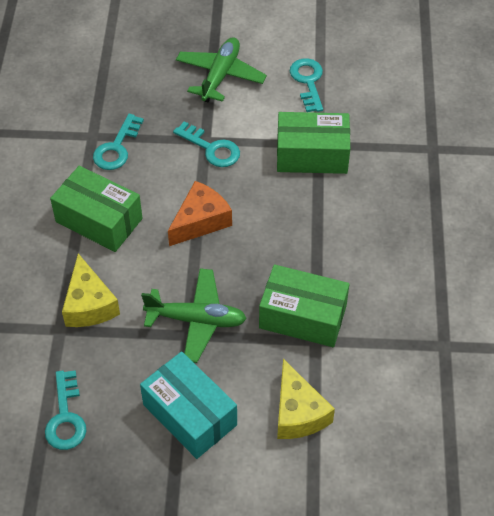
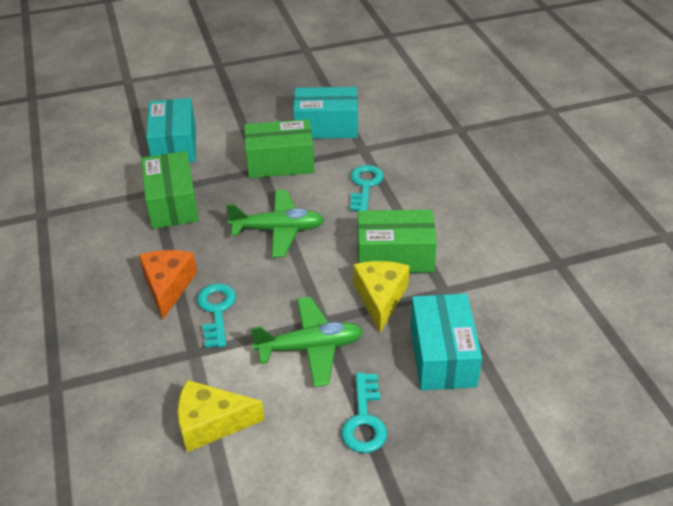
turquoise box: 1 -> 3
turquoise key: 4 -> 3

